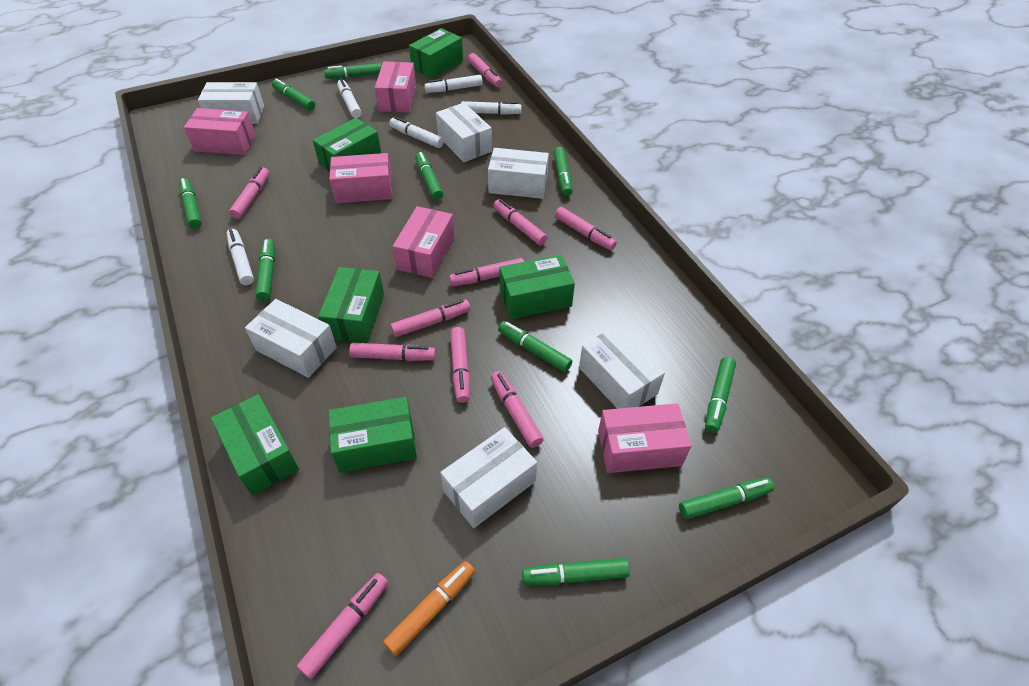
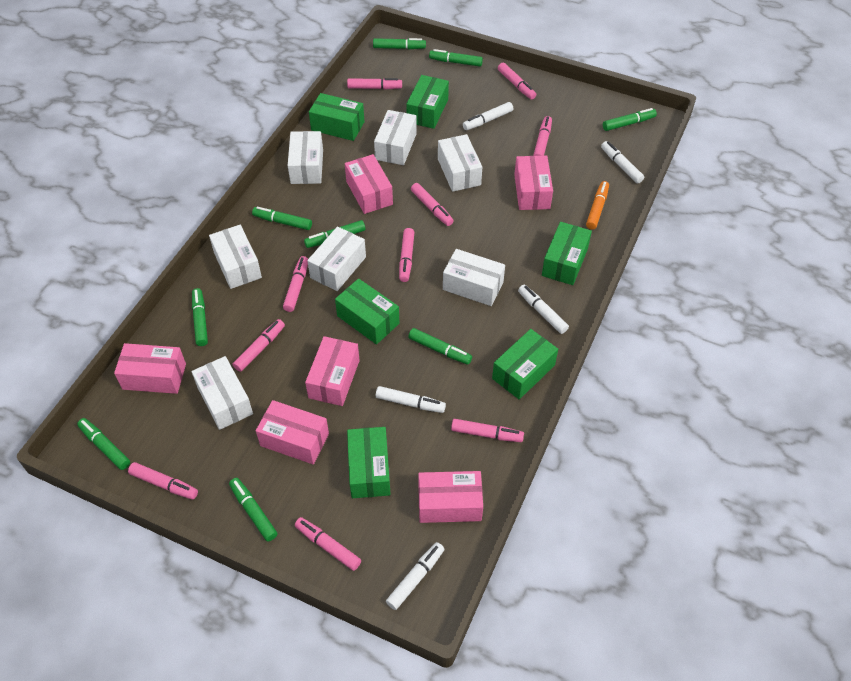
green marker: 10 -> 9
pink box: 5 -> 6
white box: 6 -> 7

